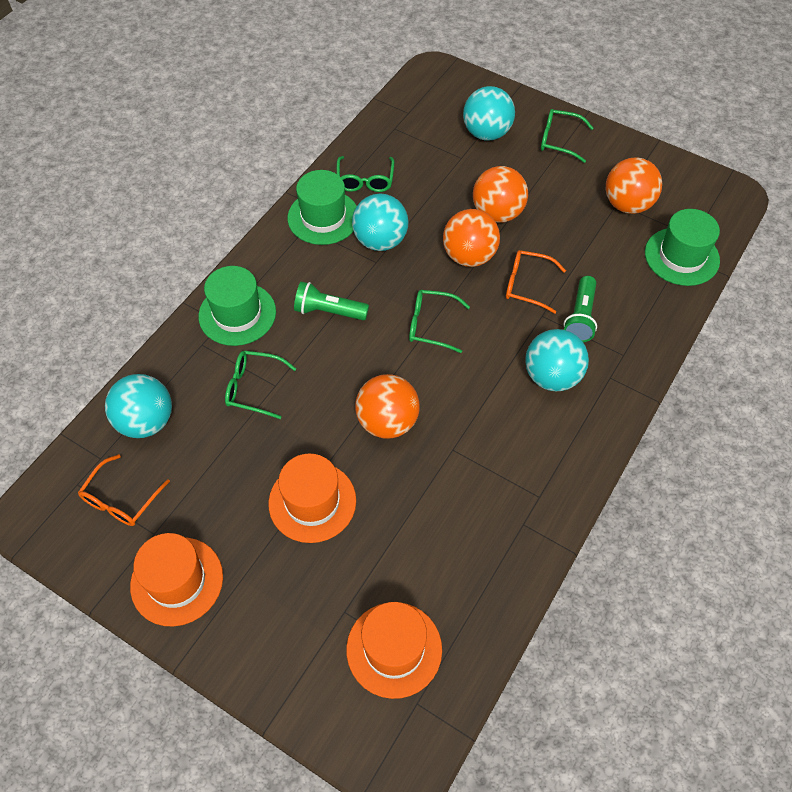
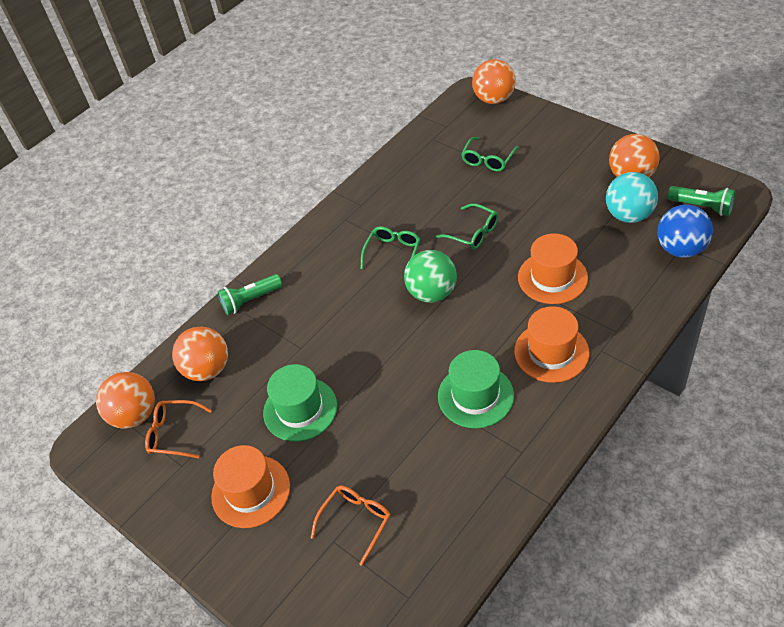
blue ball: 0 -> 1
green ball: 0 -> 1
green glasses: 4 -> 3
green hat: 3 -> 2
turquoise ball: 4 -> 1

